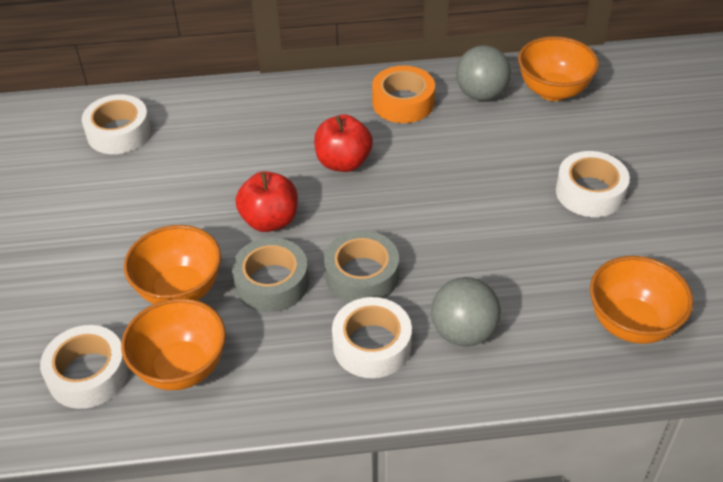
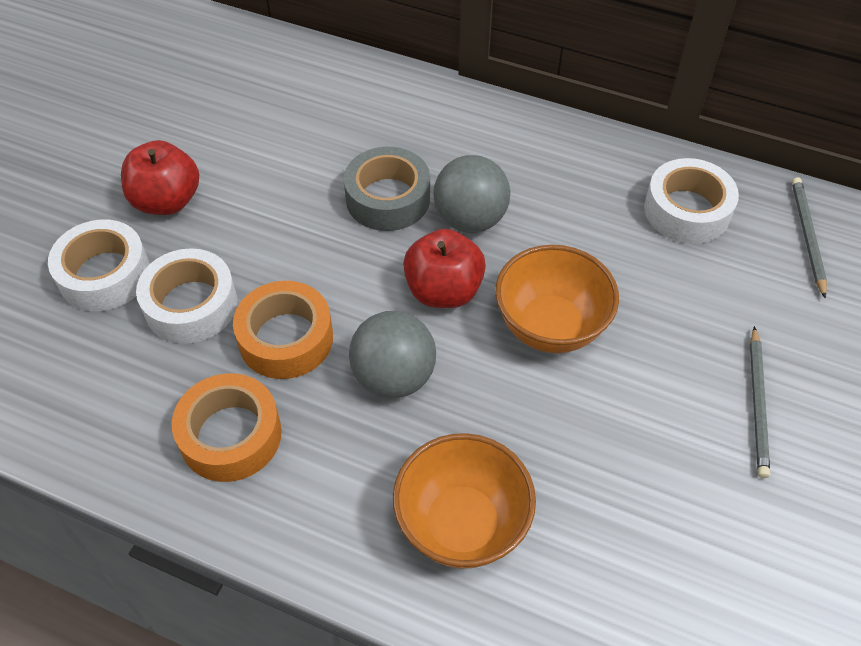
grey pencil: 0 -> 2
grey tape: 2 -> 1
orange bowl: 4 -> 2
orange tape: 1 -> 2
white tape: 4 -> 3

